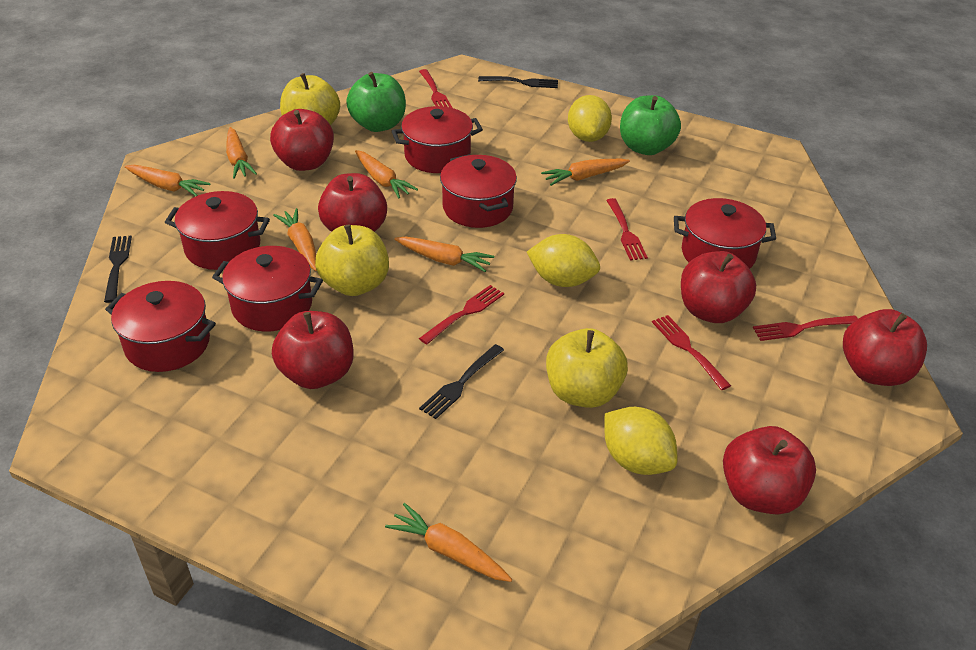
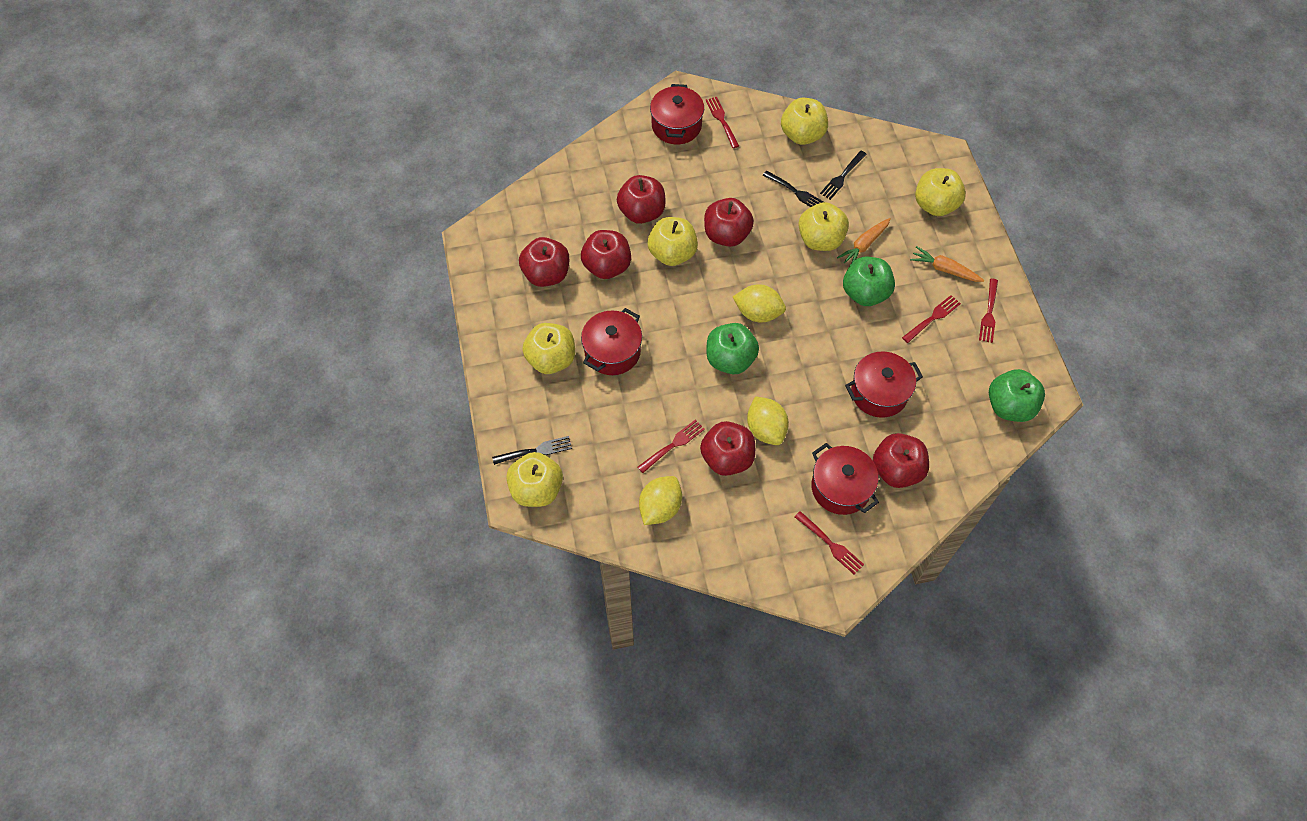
green apple: 2 -> 3
orange carrot: 7 -> 2
red pot: 6 -> 4
yellow apple: 3 -> 6

